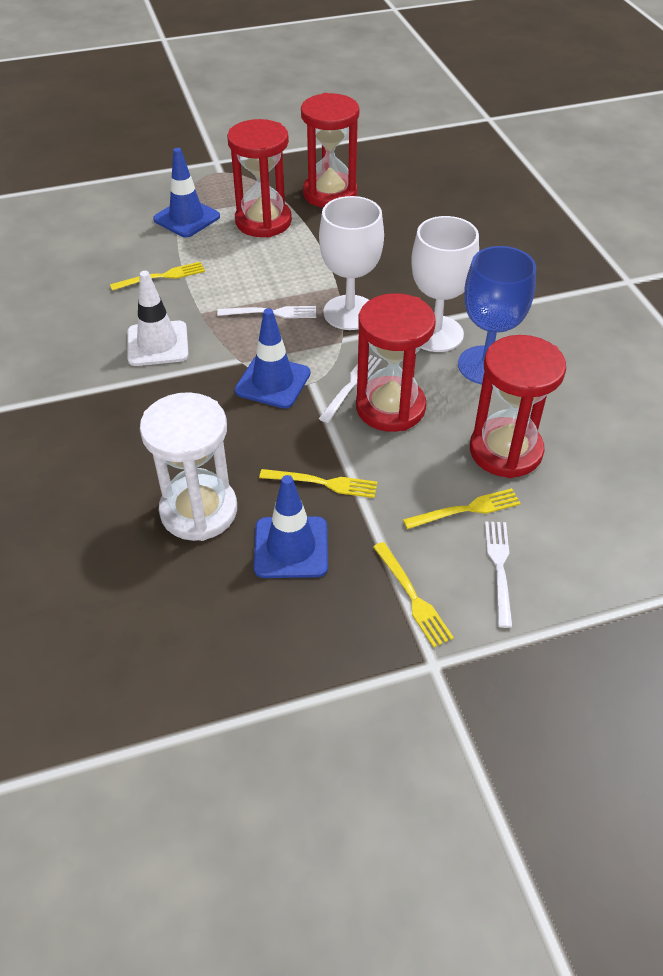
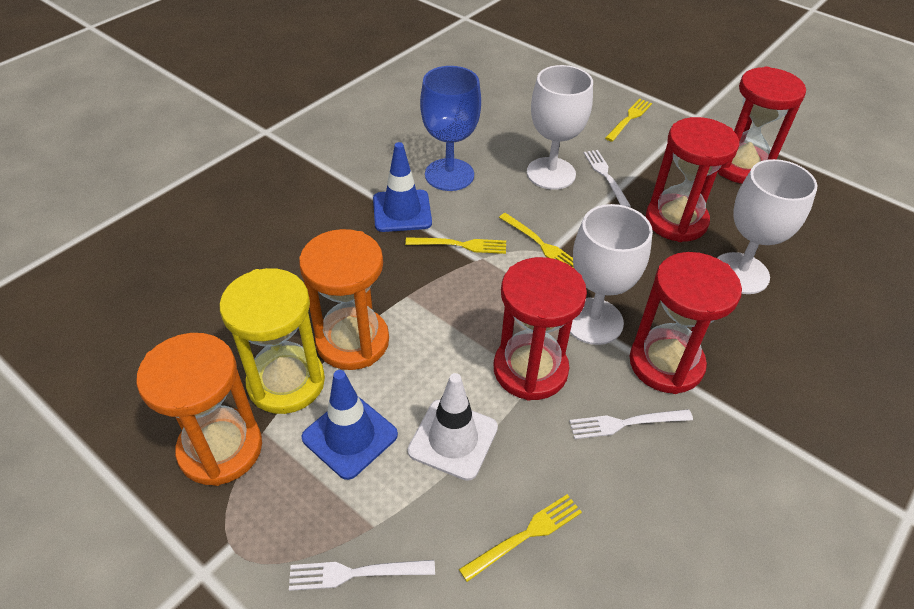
blue traffic cone: 3 -> 2
orange hourglass: 0 -> 2
white goblet: 2 -> 3
white hourglass: 1 -> 0
yellow hourglass: 0 -> 1

